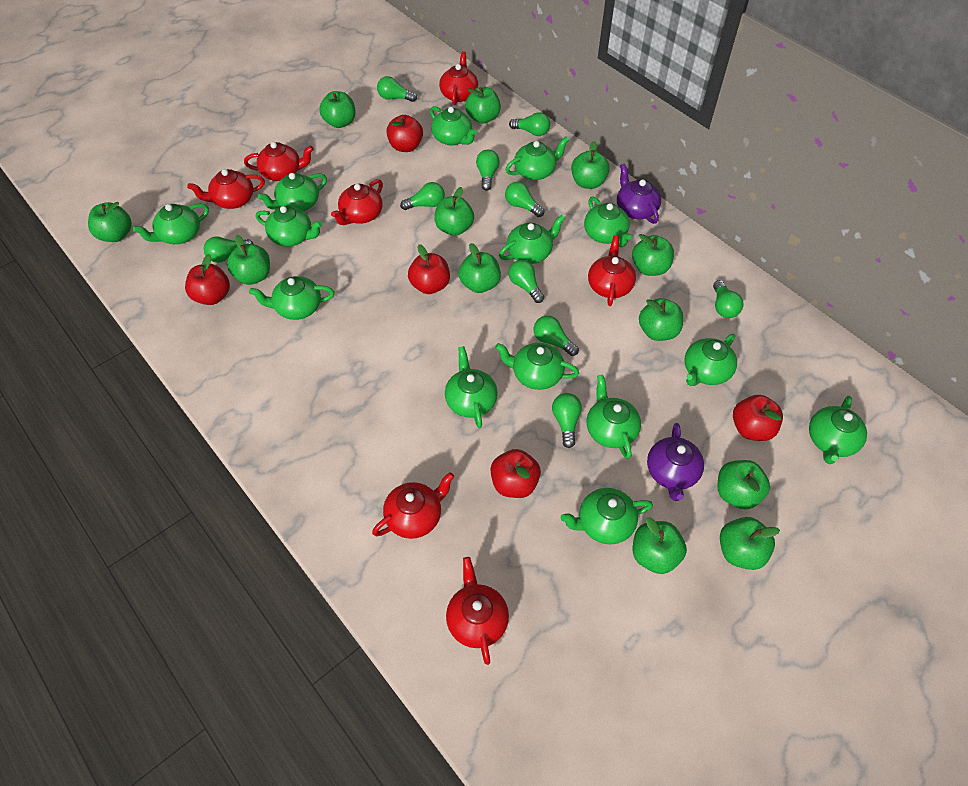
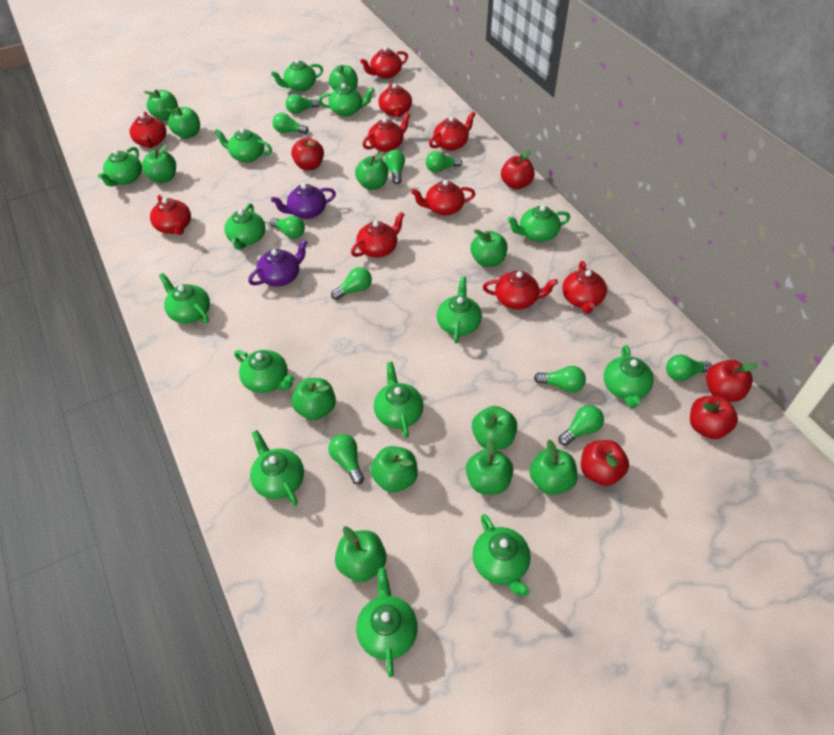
red teapot: 7 -> 10

